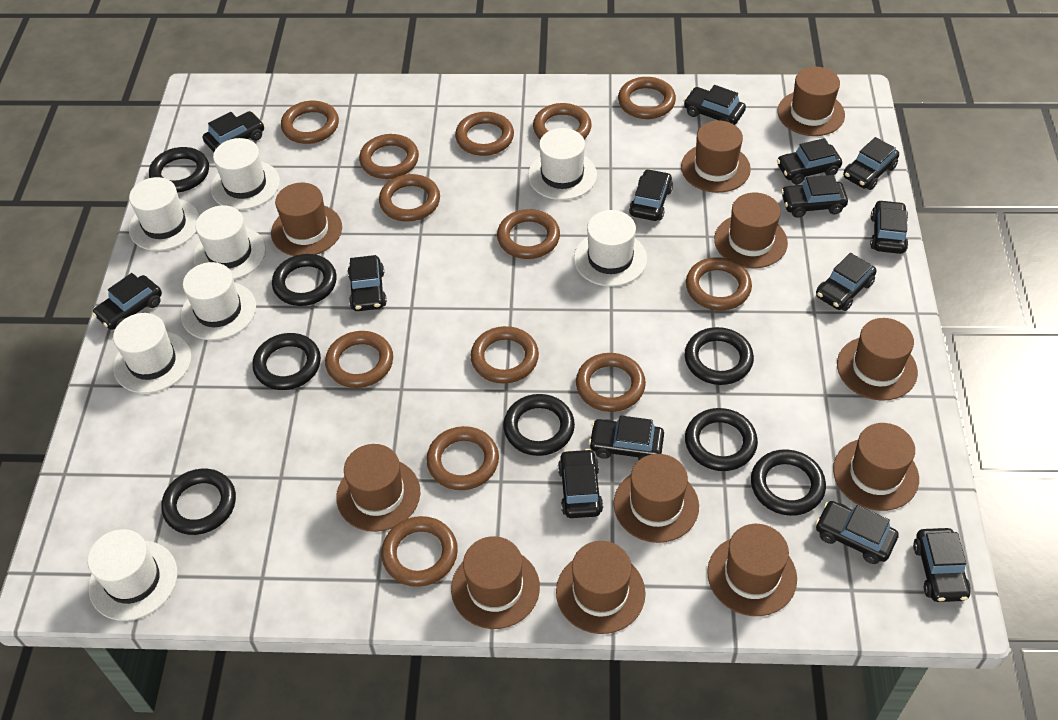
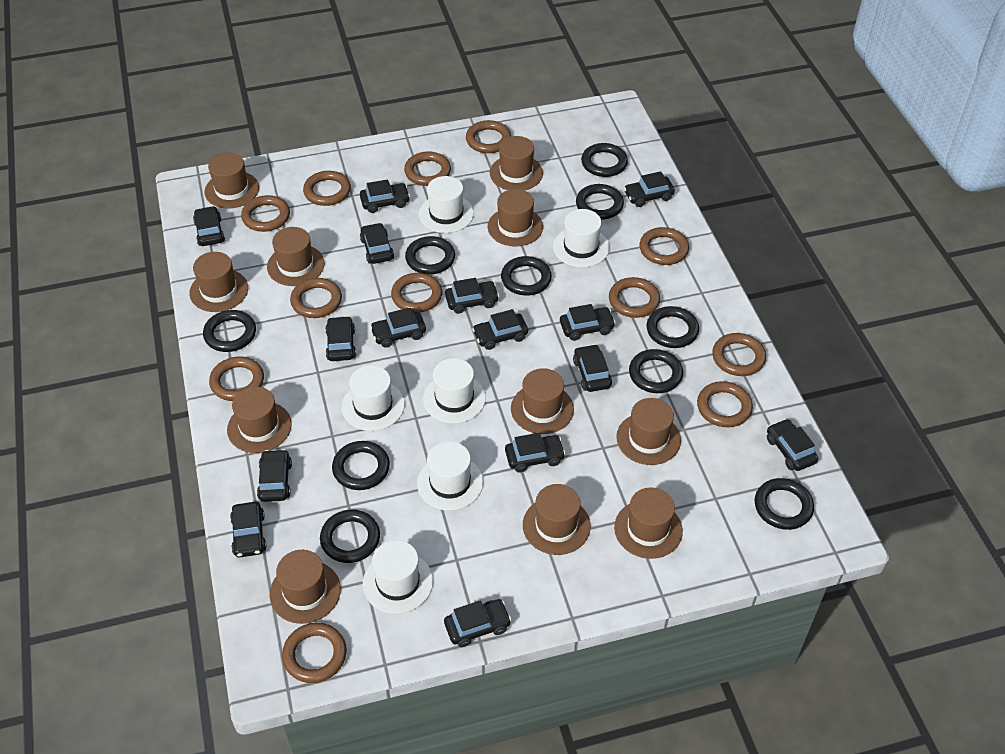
black car: 14 -> 15
black ring: 8 -> 10
brown ring: 13 -> 12
white hat: 8 -> 6

